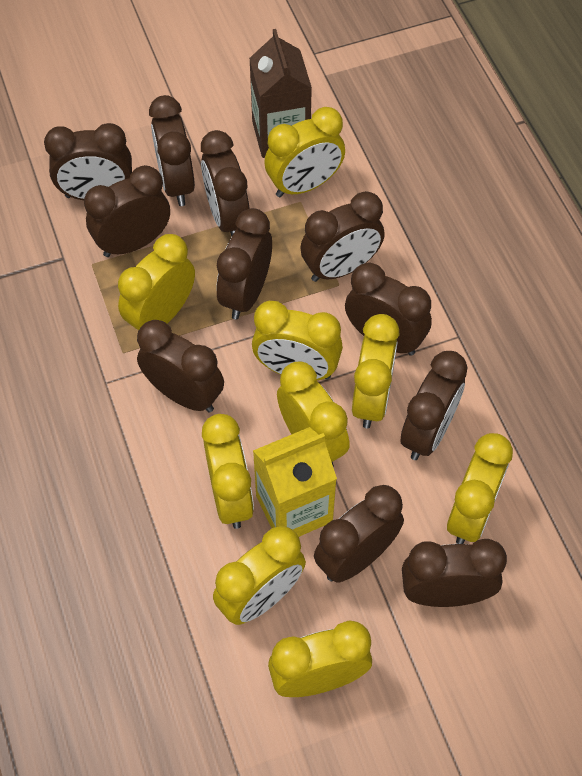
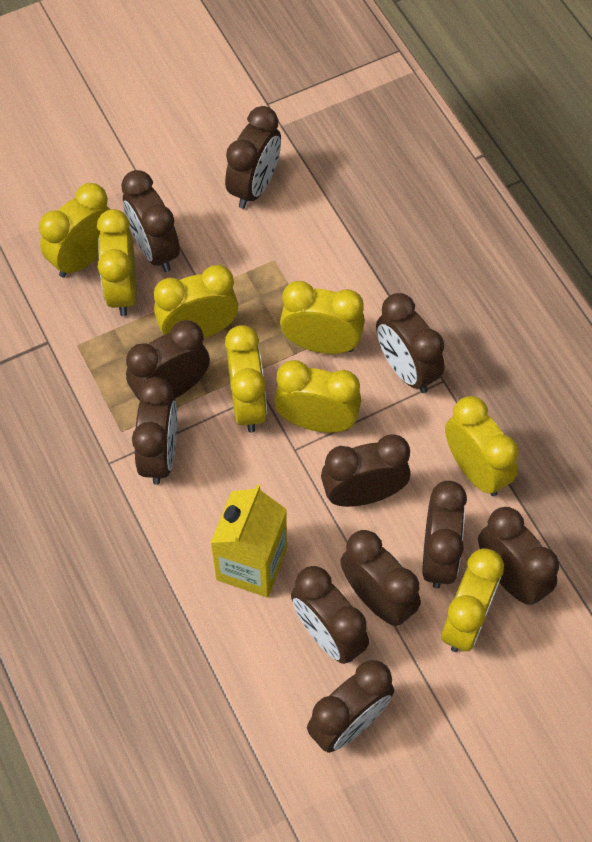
brown carton: 1 -> 0
yellow clock: 9 -> 8

